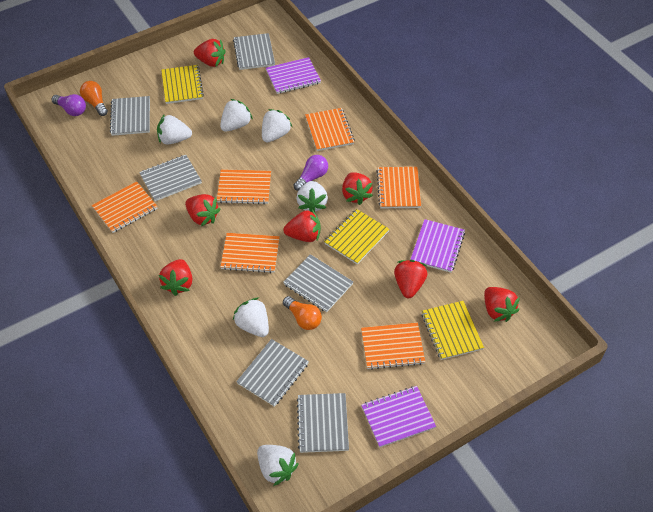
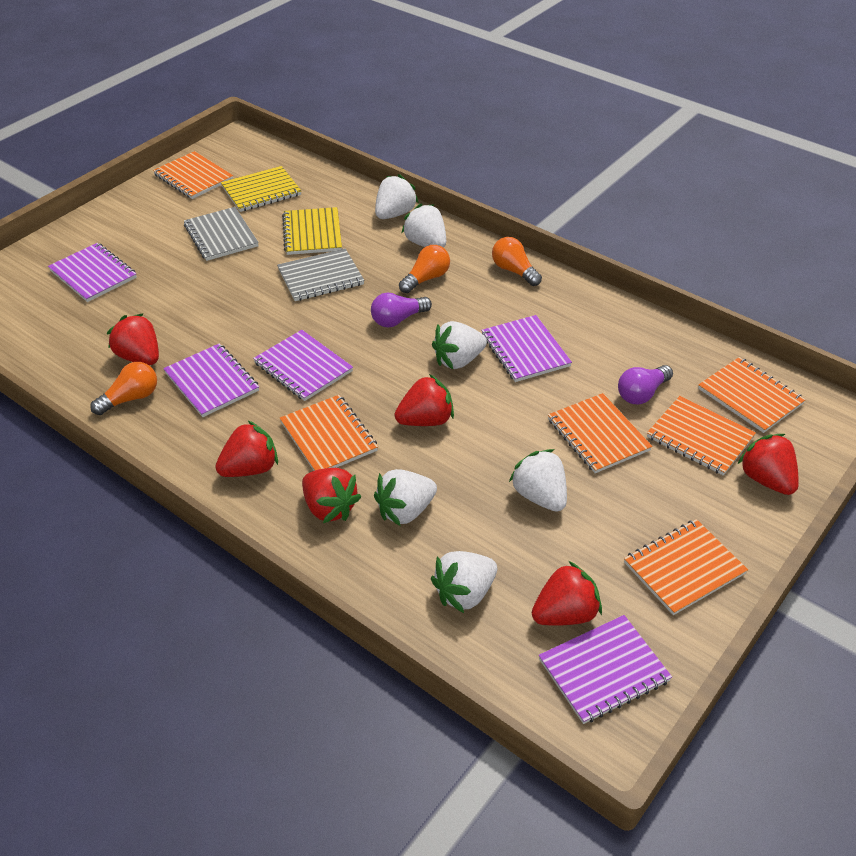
grey notebook: 6 -> 2
orange light bulb: 2 -> 3
purple notebook: 3 -> 5
red strawberry: 7 -> 6
yellow notebook: 3 -> 2

